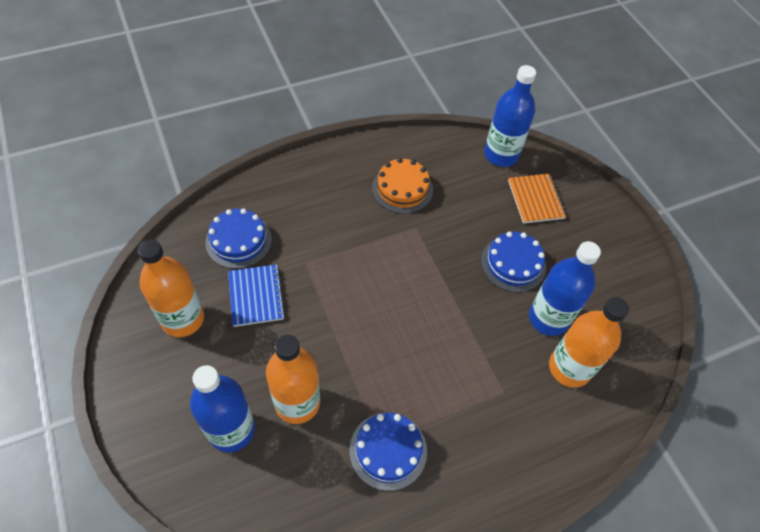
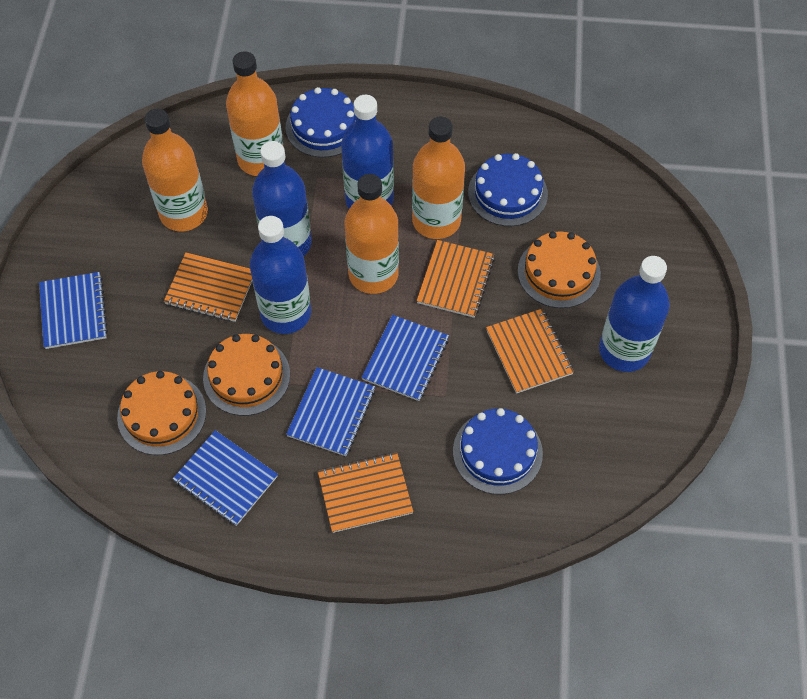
blue bottle: 3 -> 4
blue notebook: 1 -> 4
orange bottle: 3 -> 4
orange cake: 1 -> 3
orange notebook: 1 -> 4

